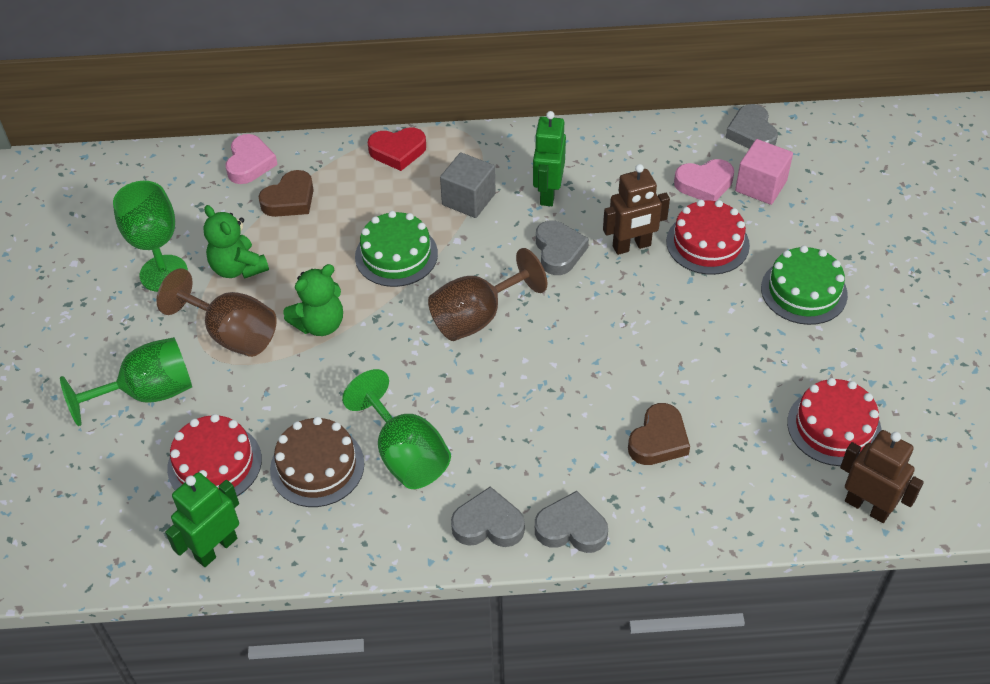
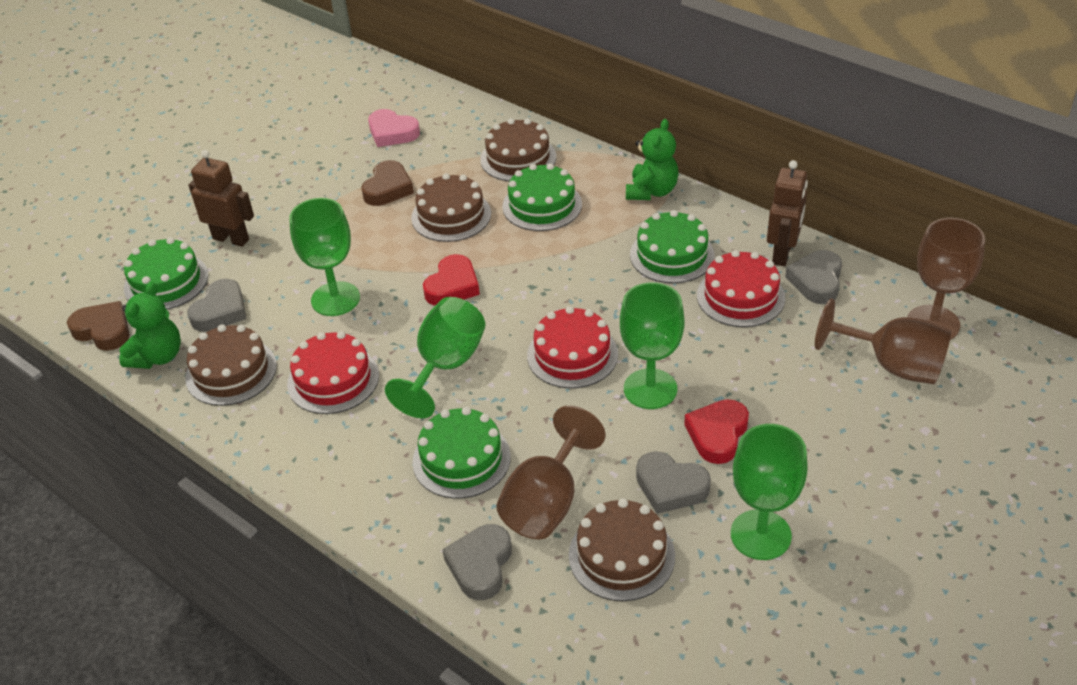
brown cake: 1 -> 4
brown goblet: 2 -> 3
green cake: 2 -> 4
green goblet: 3 -> 4
green robot: 2 -> 0
grey cube: 1 -> 0
pink cube: 1 -> 0
pink heart: 2 -> 1
red heart: 1 -> 2

